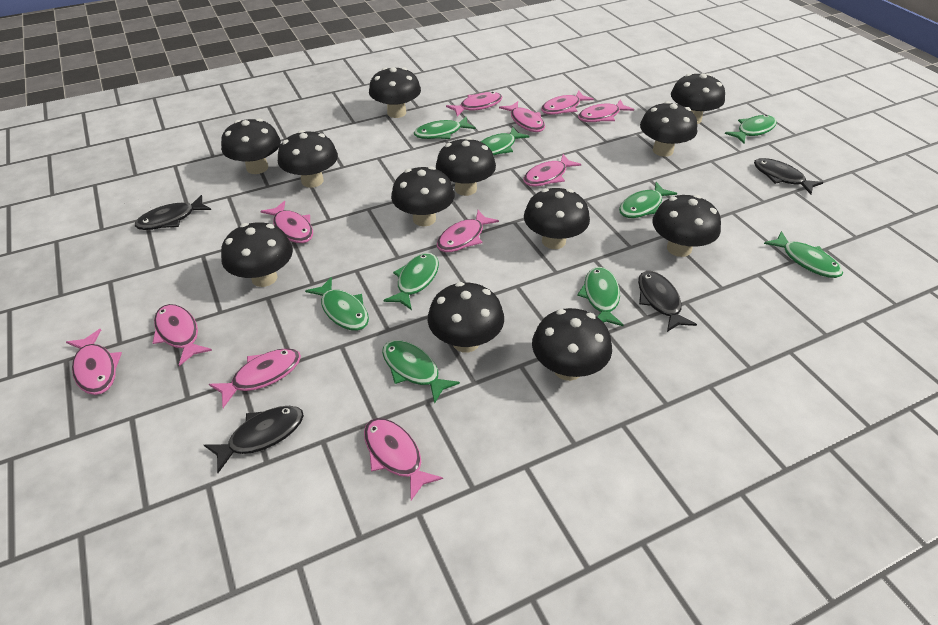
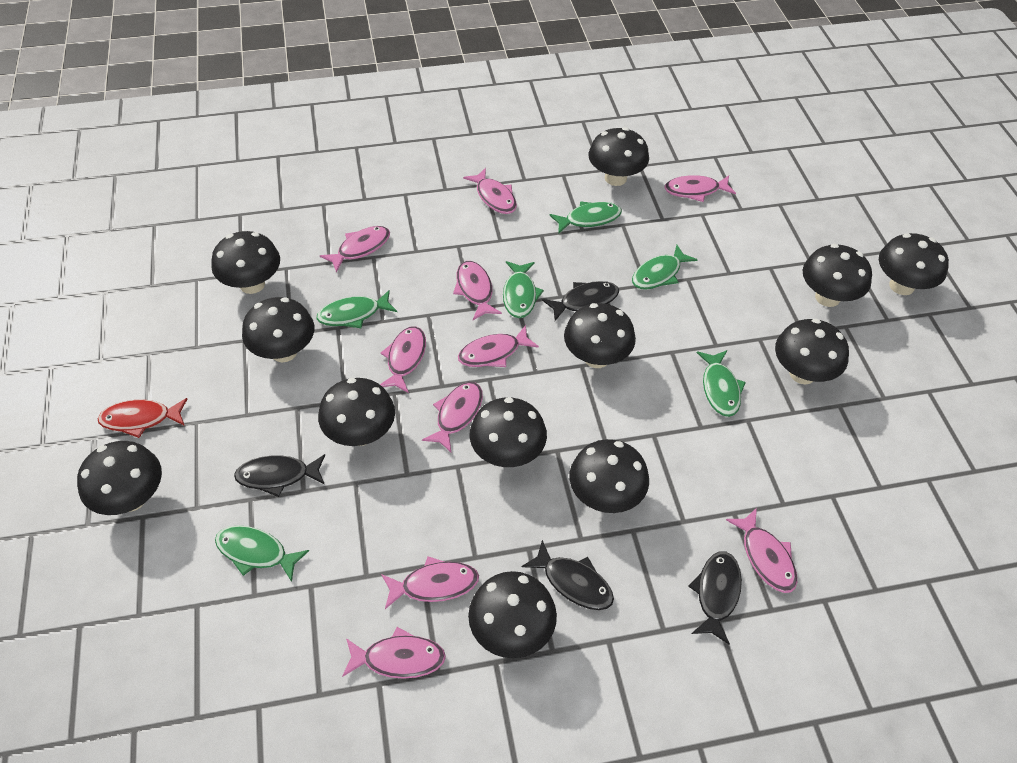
green fish: 9 -> 6
pink fish: 11 -> 10
red fish: 0 -> 1

